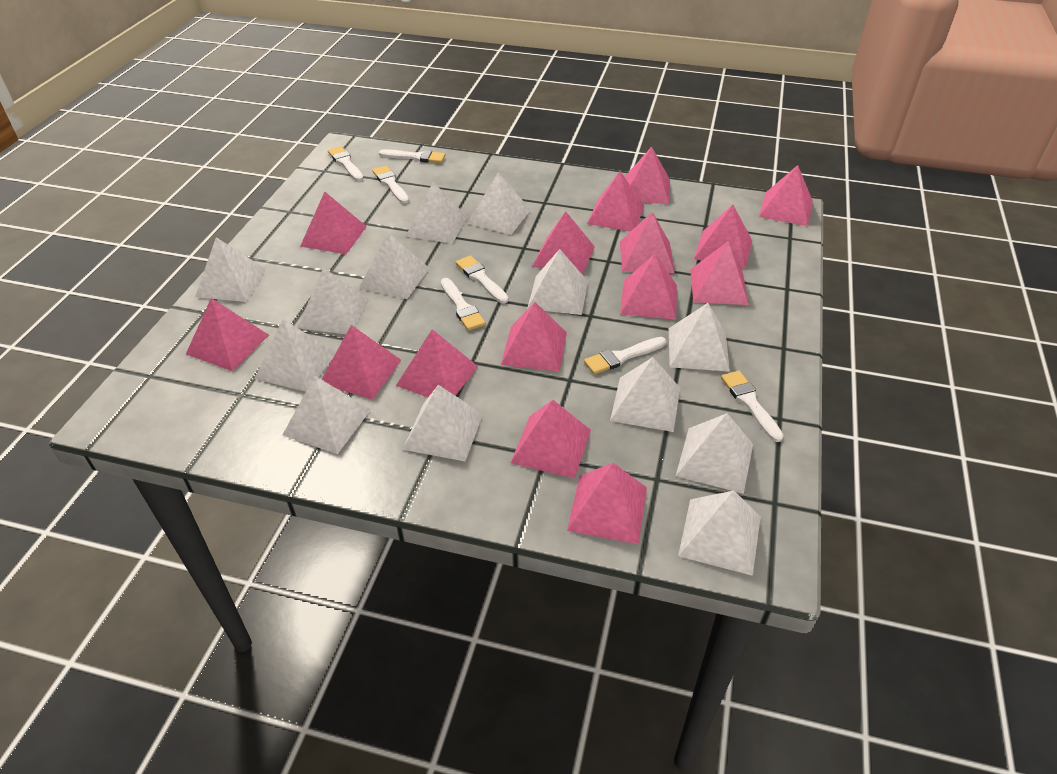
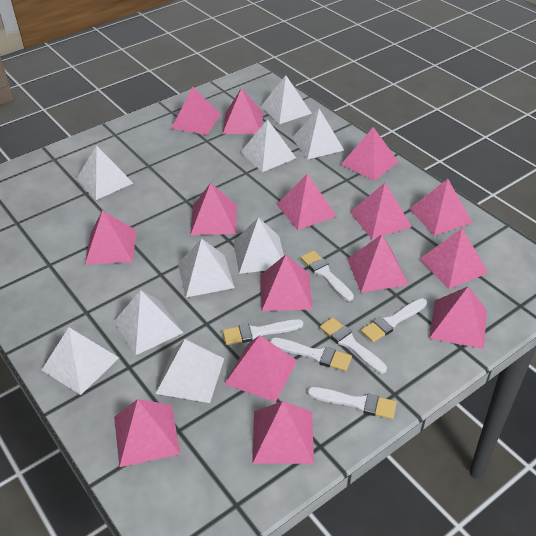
white brush: 7 -> 6
white pyramid: 13 -> 9

